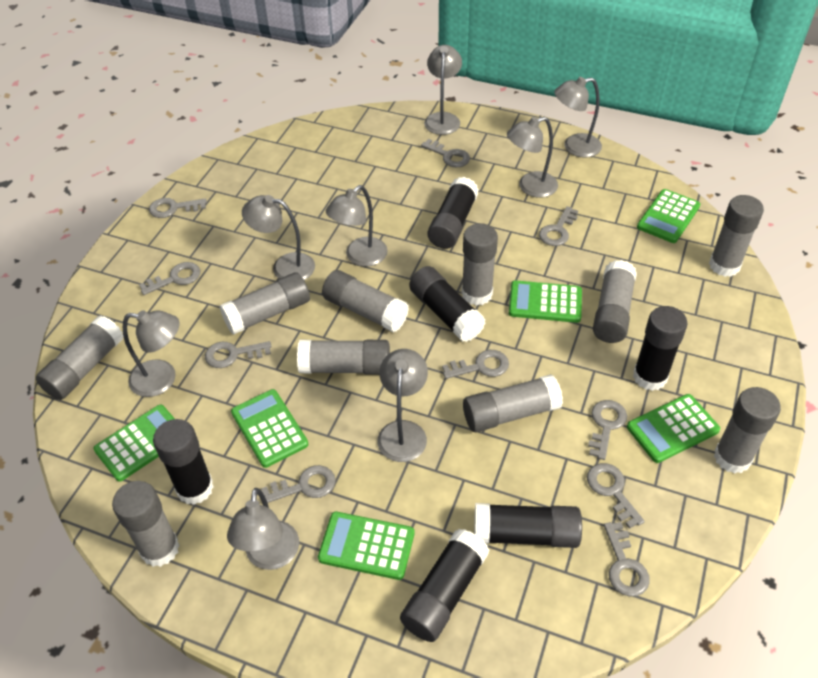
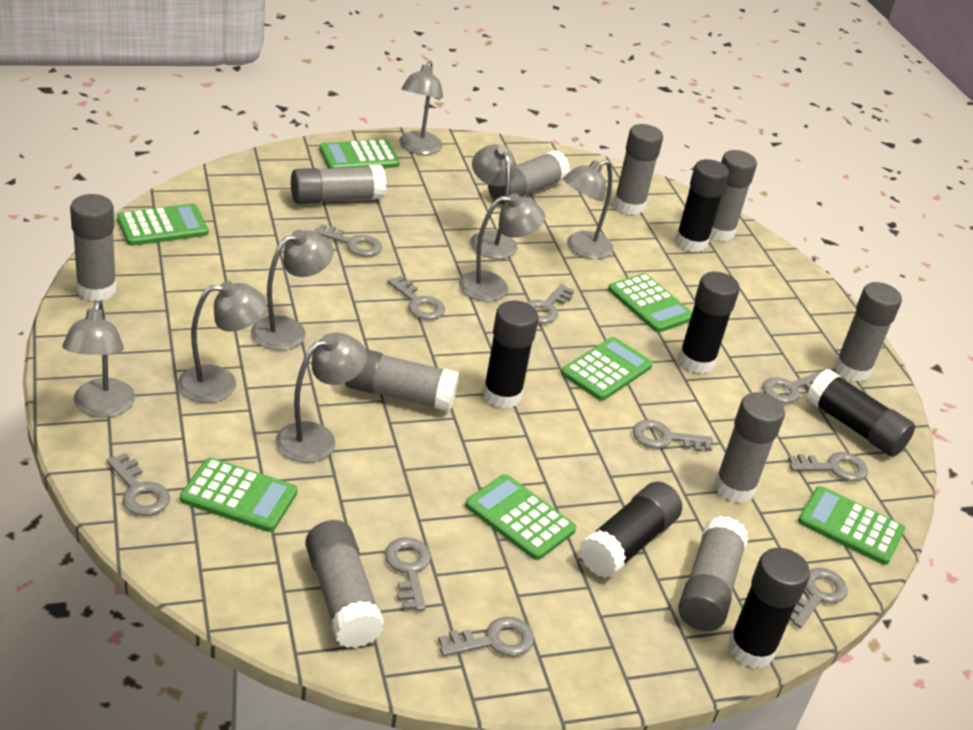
green calculator: 6 -> 7

